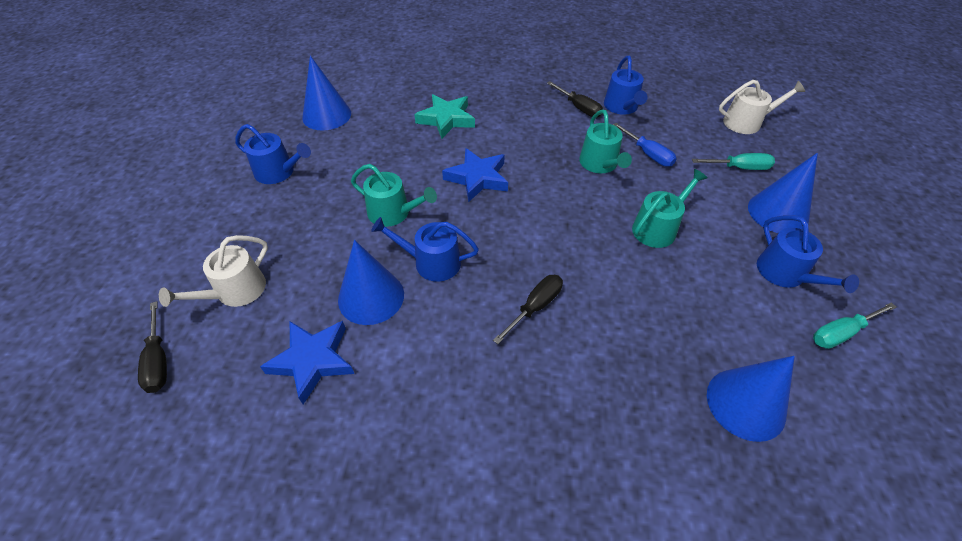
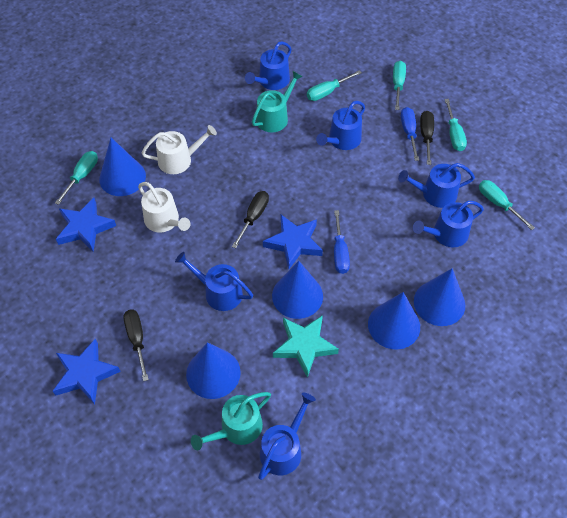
blue cone: 4 -> 5
blue screwdriver: 1 -> 2
blue star: 2 -> 3
blue watering can: 4 -> 6
turquoise screwdriver: 2 -> 5
turquoise watering can: 3 -> 2

